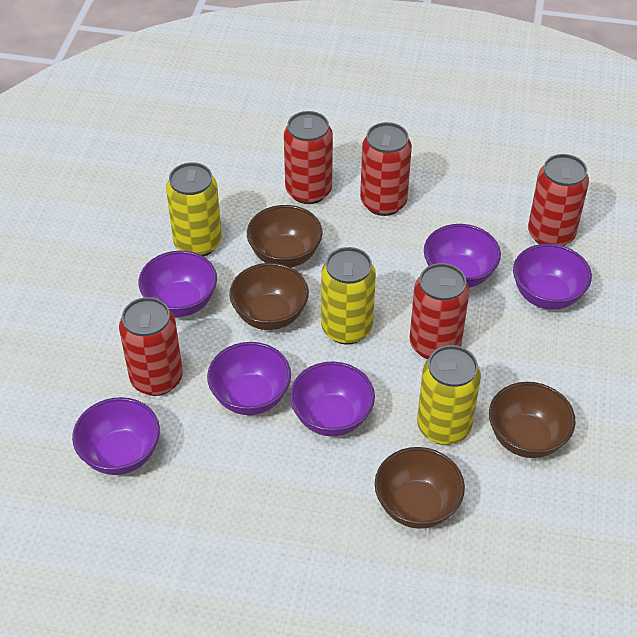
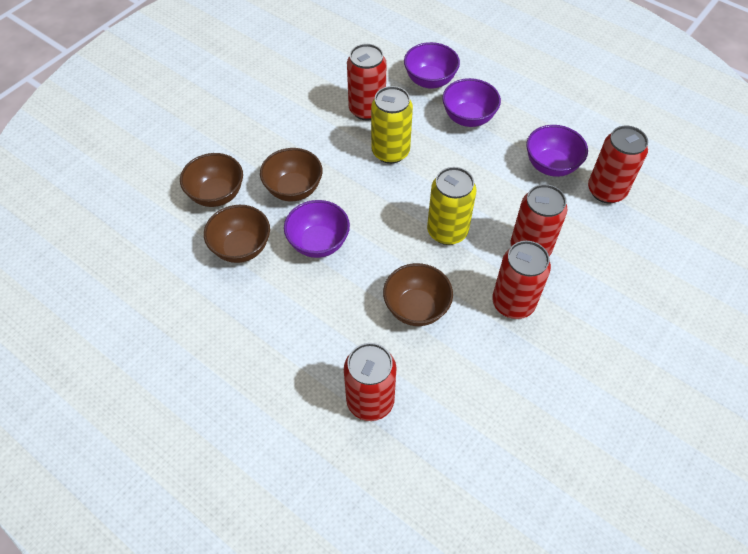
purple bowl: 6 -> 4
yellow can: 3 -> 2

